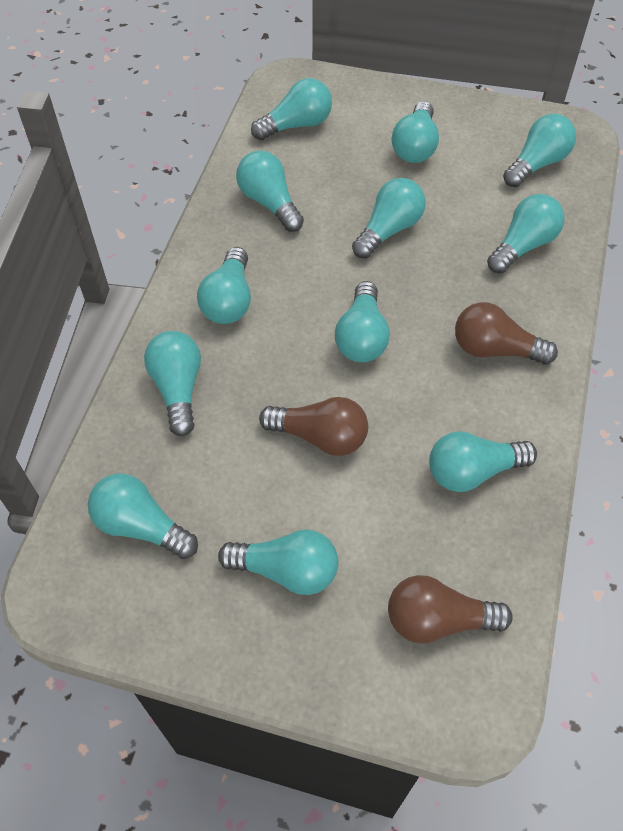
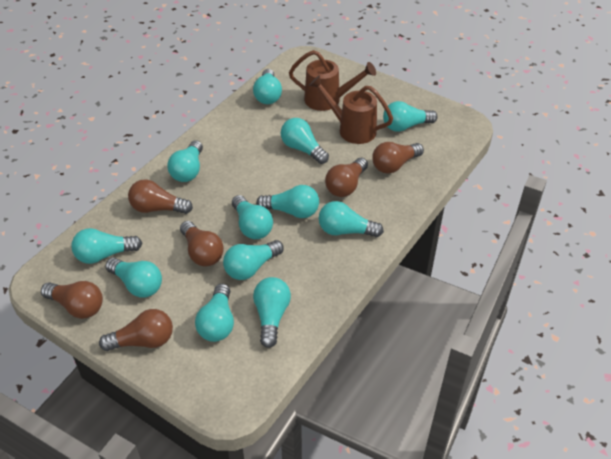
brown light bulb: 3 -> 6
brown watering can: 0 -> 2

